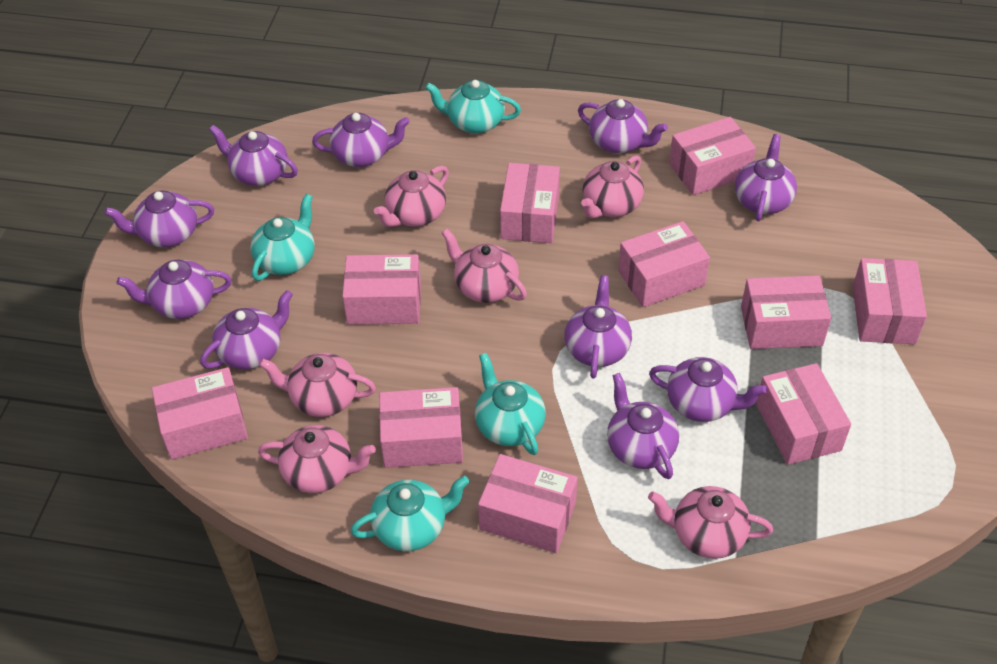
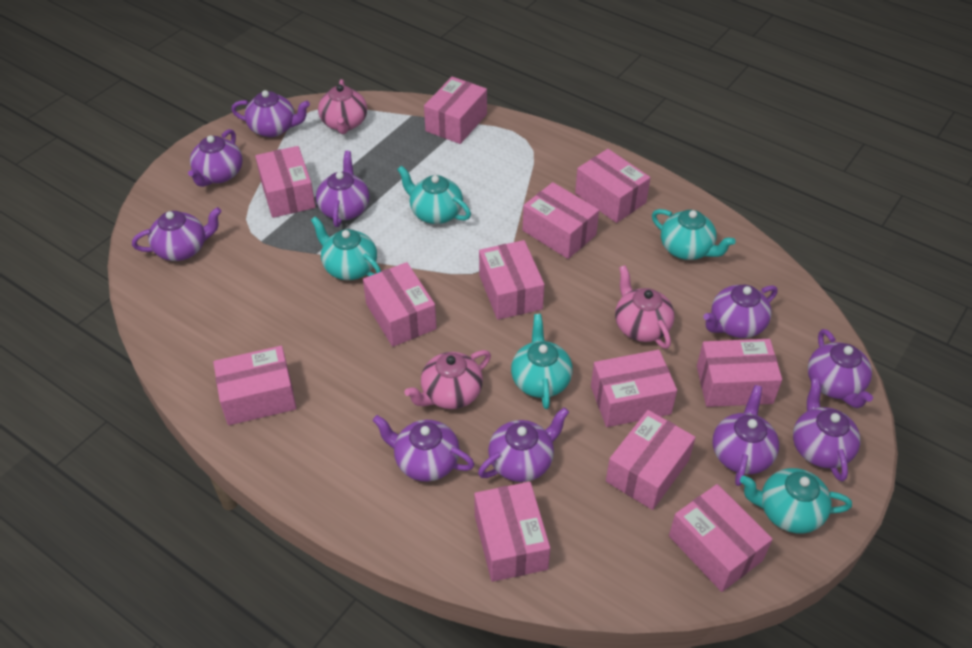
pink box: 10 -> 12
pink teapot: 6 -> 3
turquoise teapot: 4 -> 5

